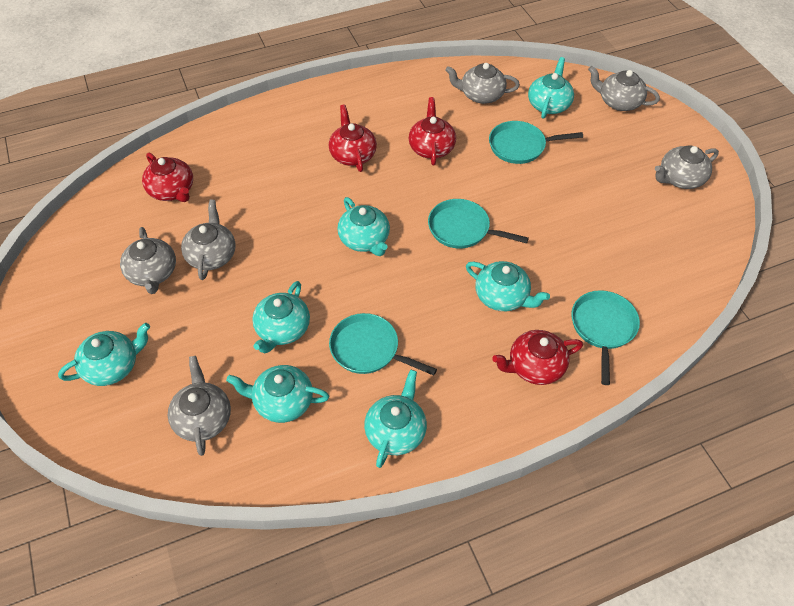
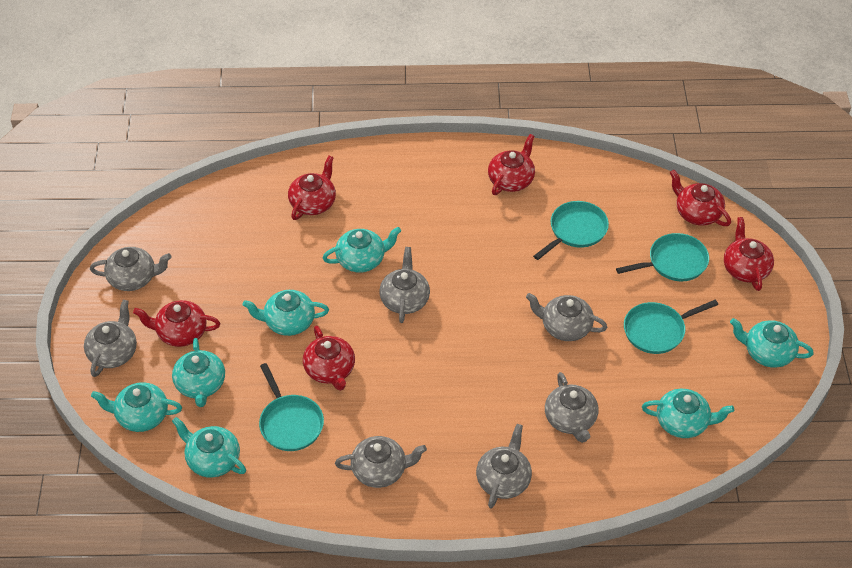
grey teapot: 6 -> 7
red teapot: 4 -> 6

